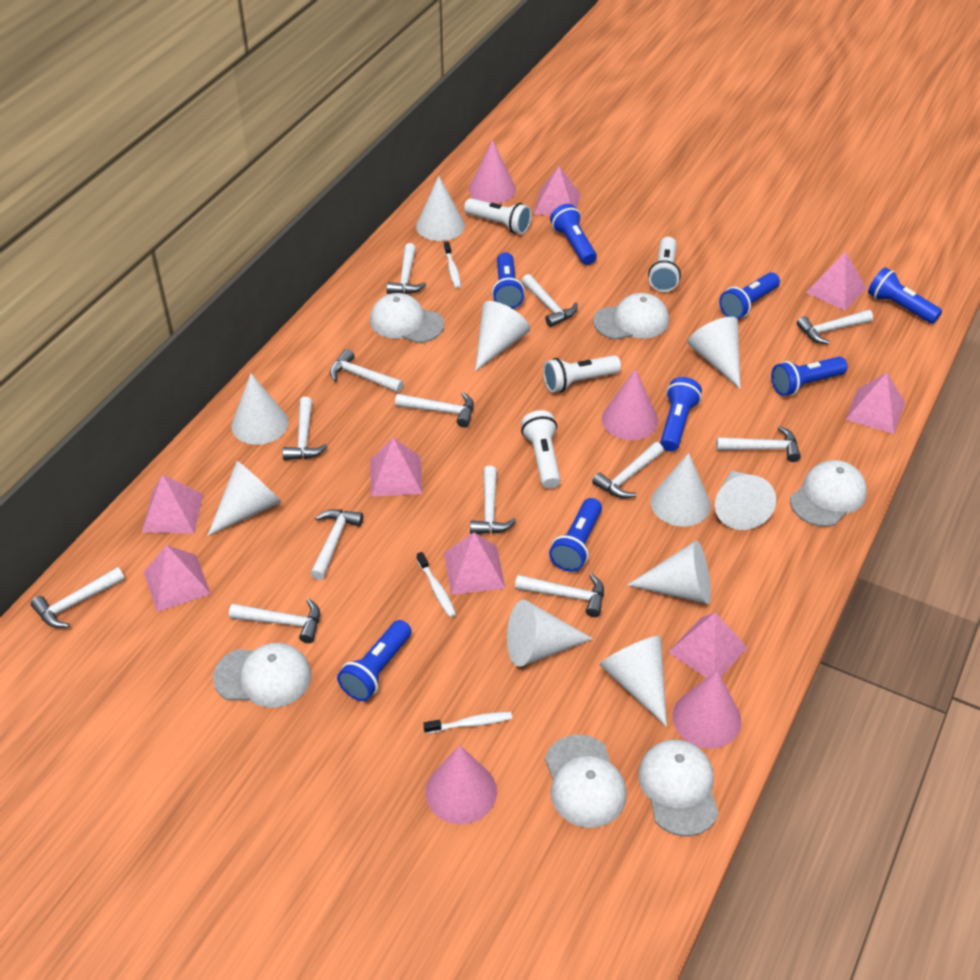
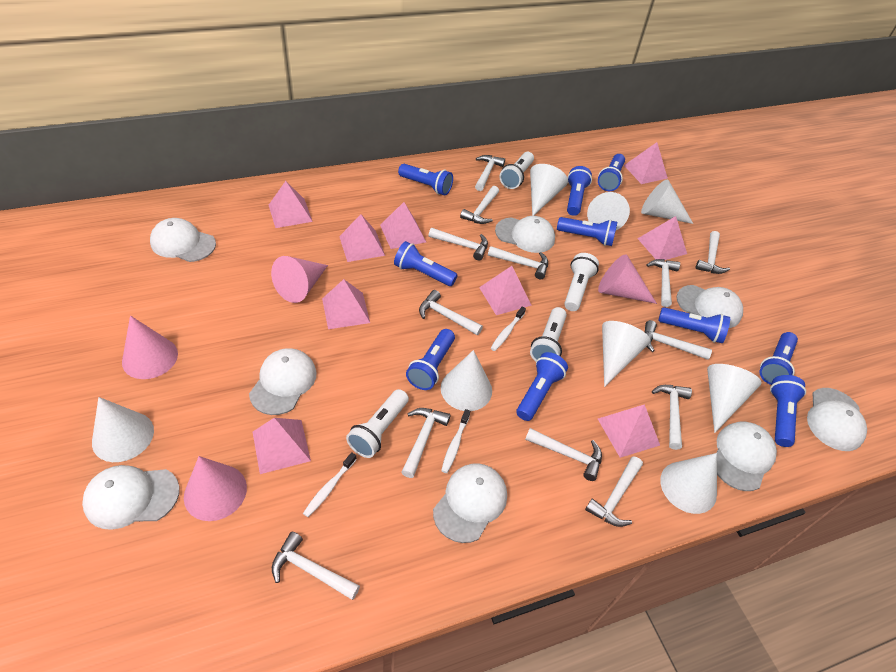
blue flashlight: 8 -> 10
pink pyramid: 8 -> 9
white cap: 6 -> 8
white cone: 10 -> 8

